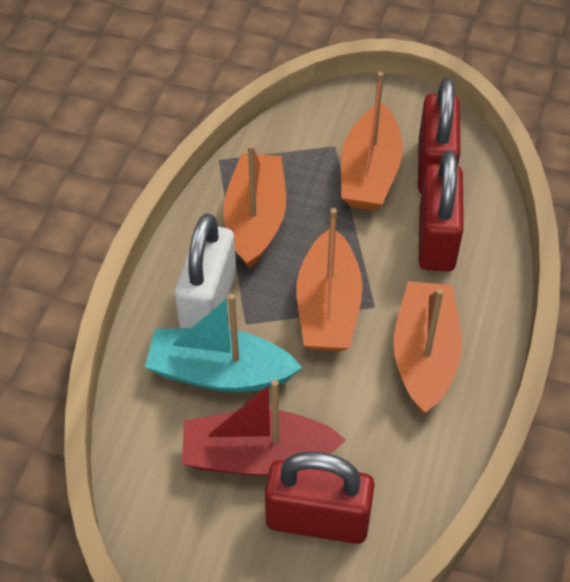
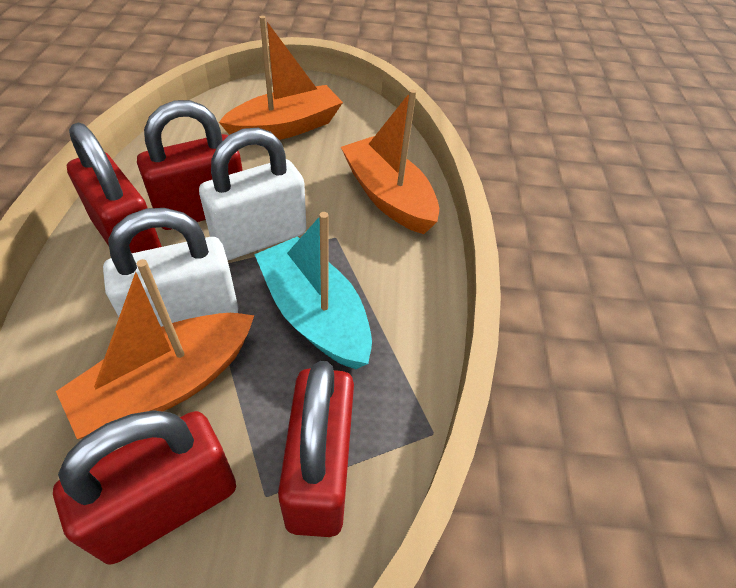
orange boat: 4 -> 3
red boat: 1 -> 0
red padlock: 3 -> 4
white padlock: 1 -> 2

